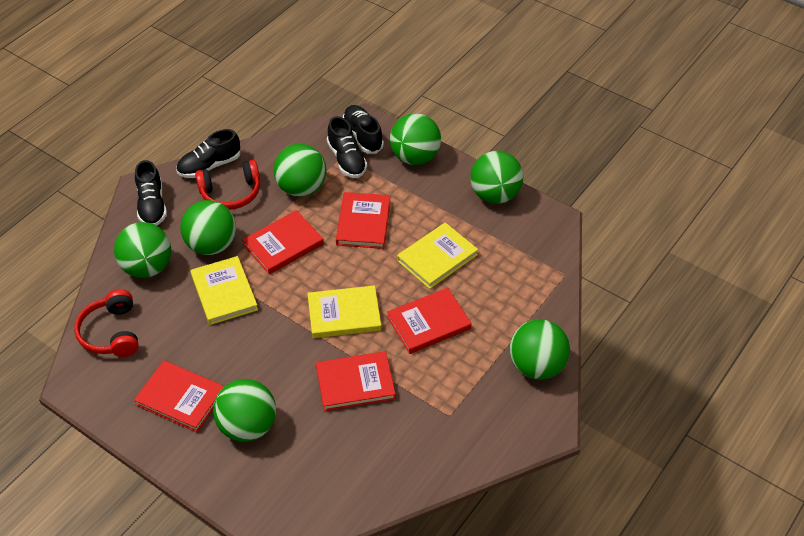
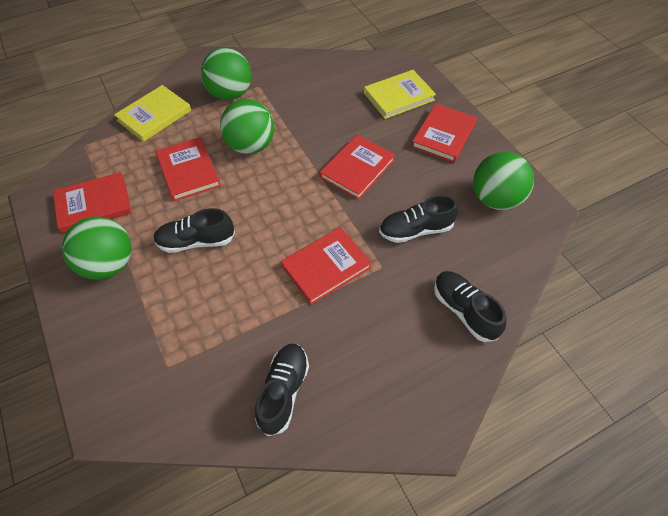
green ball: 7 -> 4
red headphones: 2 -> 0
yellow book: 3 -> 2

